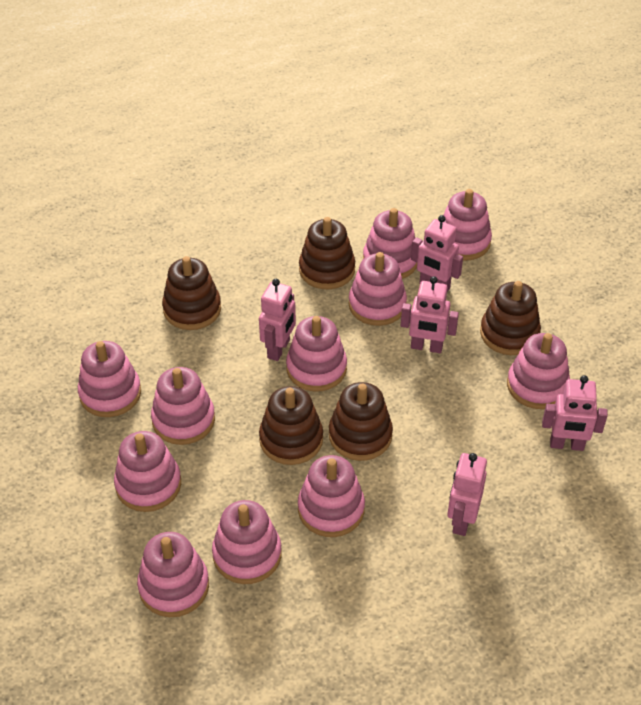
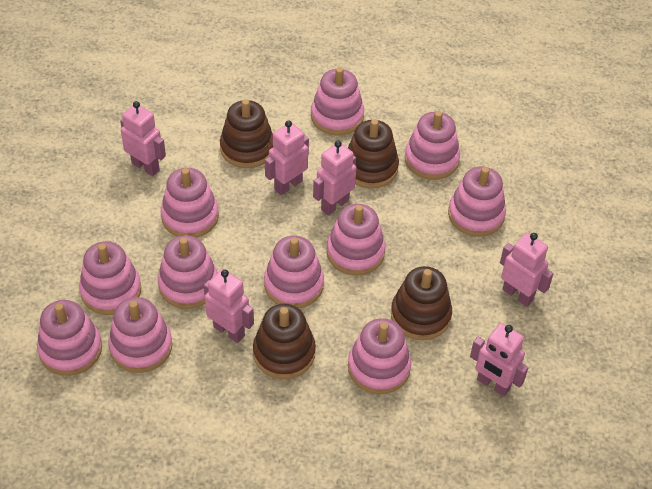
brown stacking toy: 5 -> 4
pink robot: 5 -> 6

